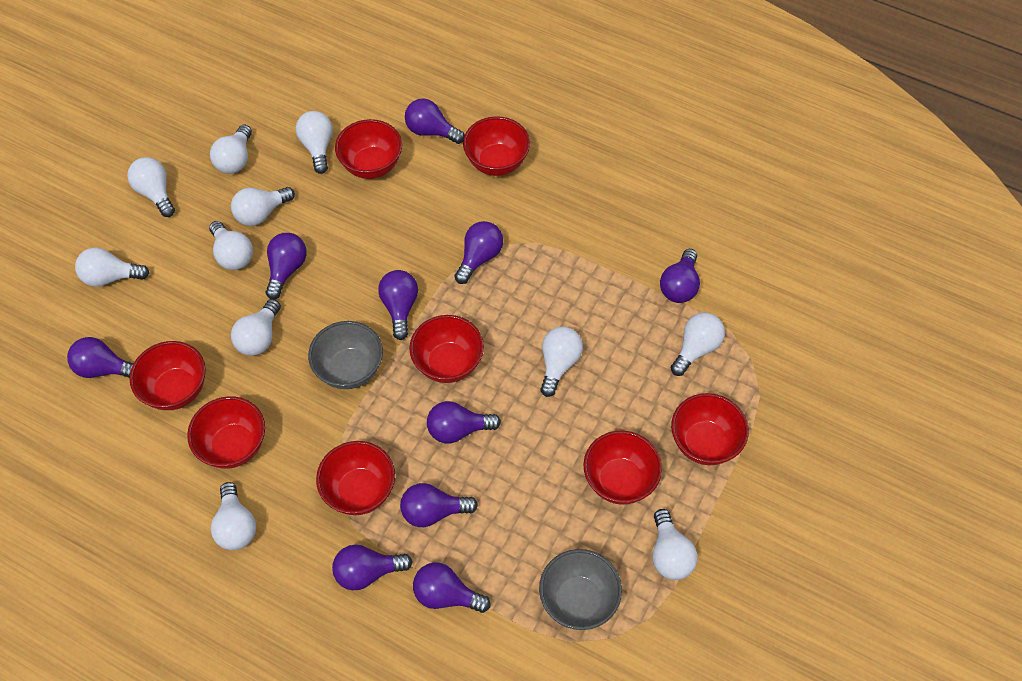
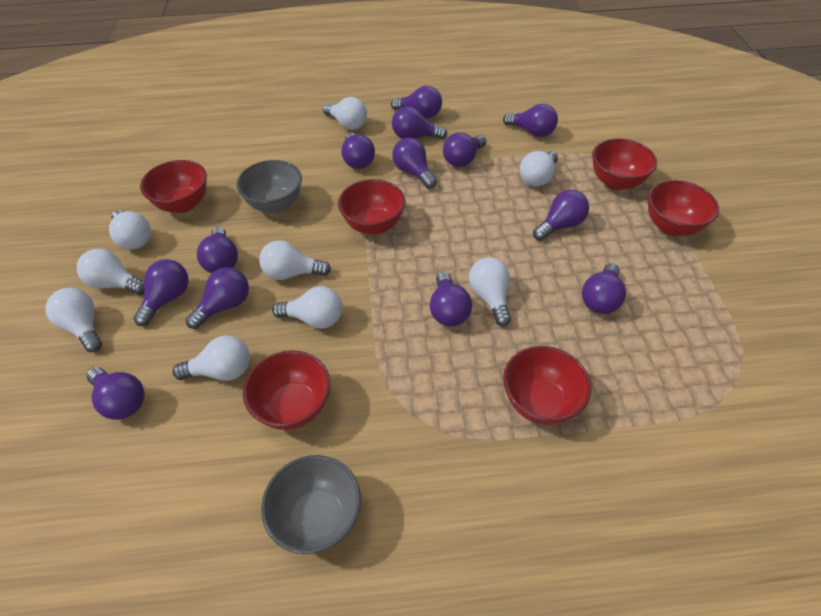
purple light bulb: 10 -> 13
red bowl: 8 -> 6
white light bulb: 11 -> 9

